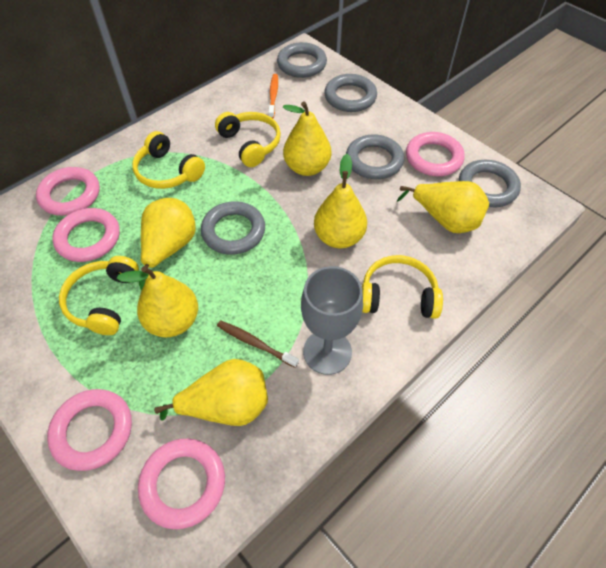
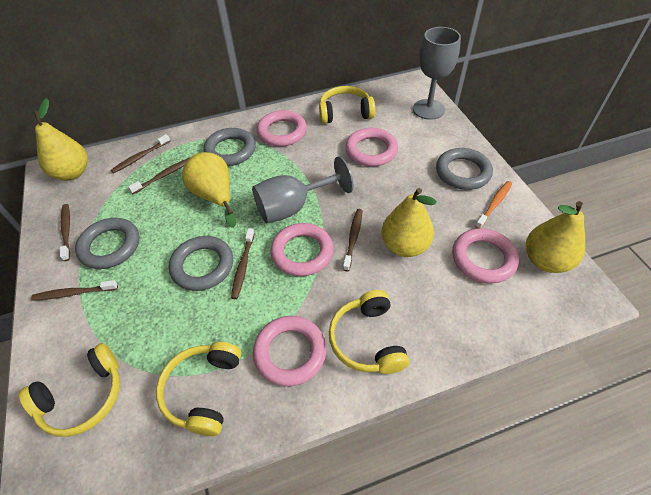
brown toothbrush: 1 -> 6
grey goblet: 1 -> 2
grey ring: 5 -> 4
yellow pear: 6 -> 4

